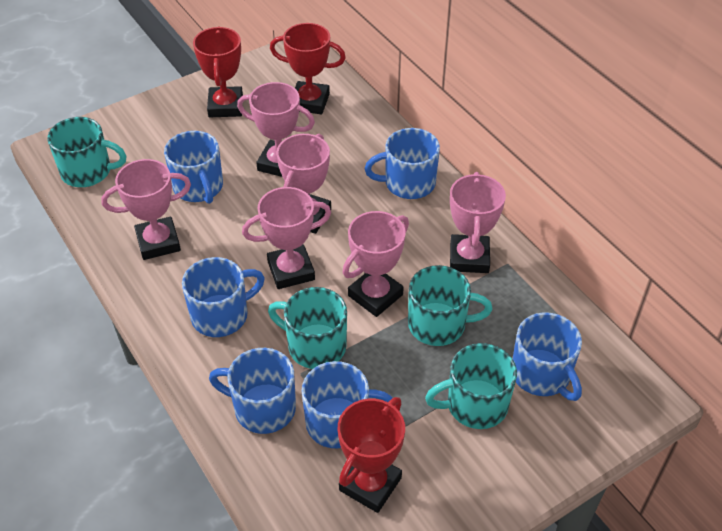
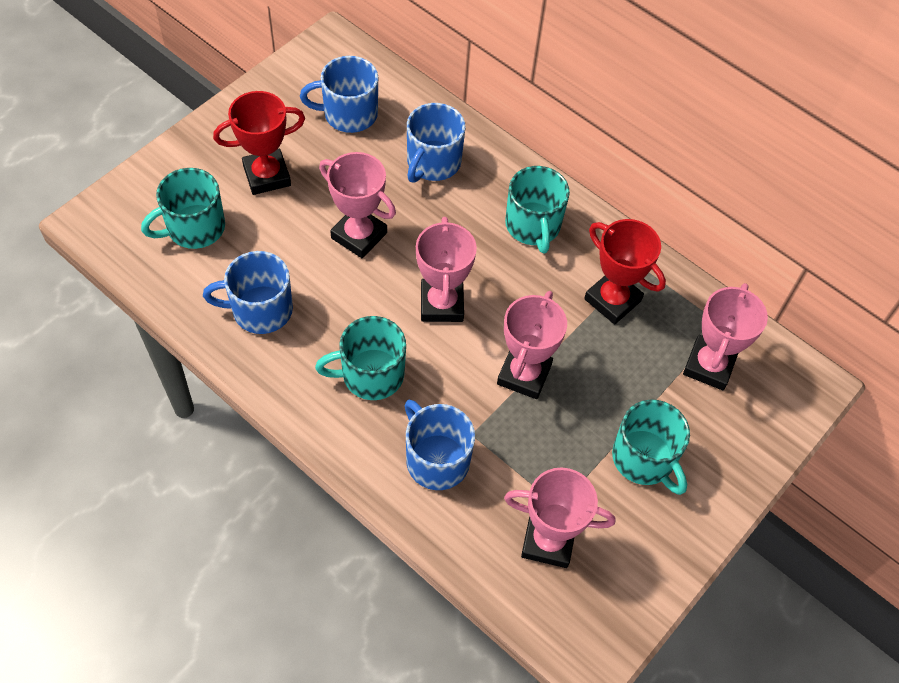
blue mug: 6 -> 4
pink trophy: 6 -> 5
red trophy: 3 -> 2

